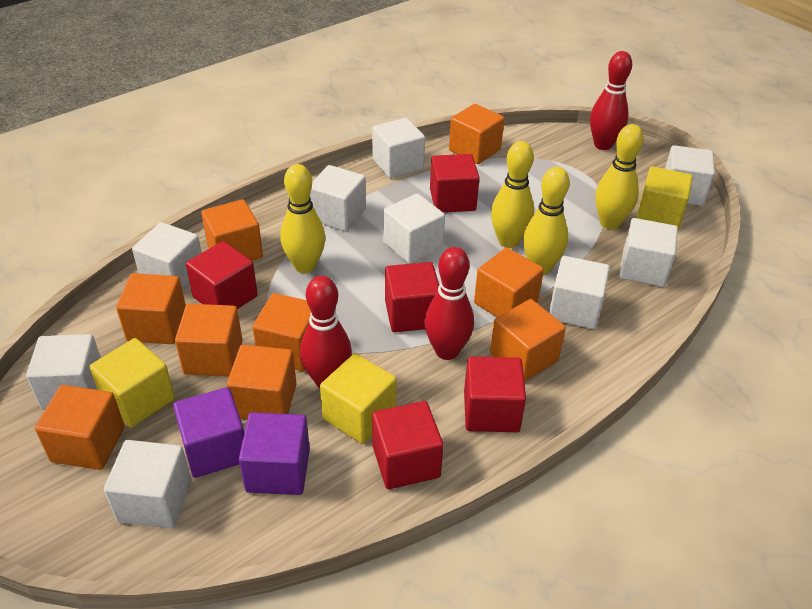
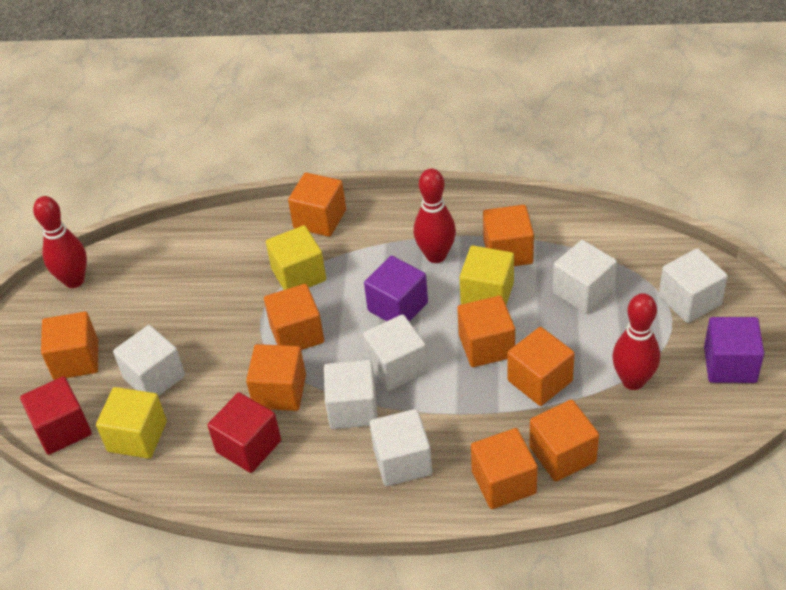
red cube: 5 -> 2
white cube: 9 -> 6
yellow bowling pin: 4 -> 0

